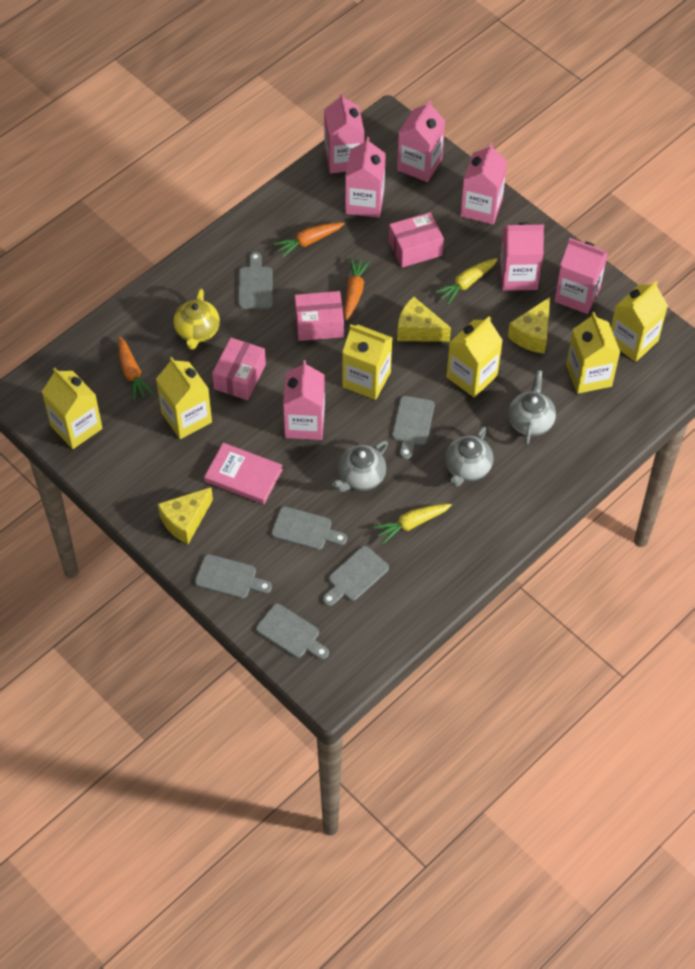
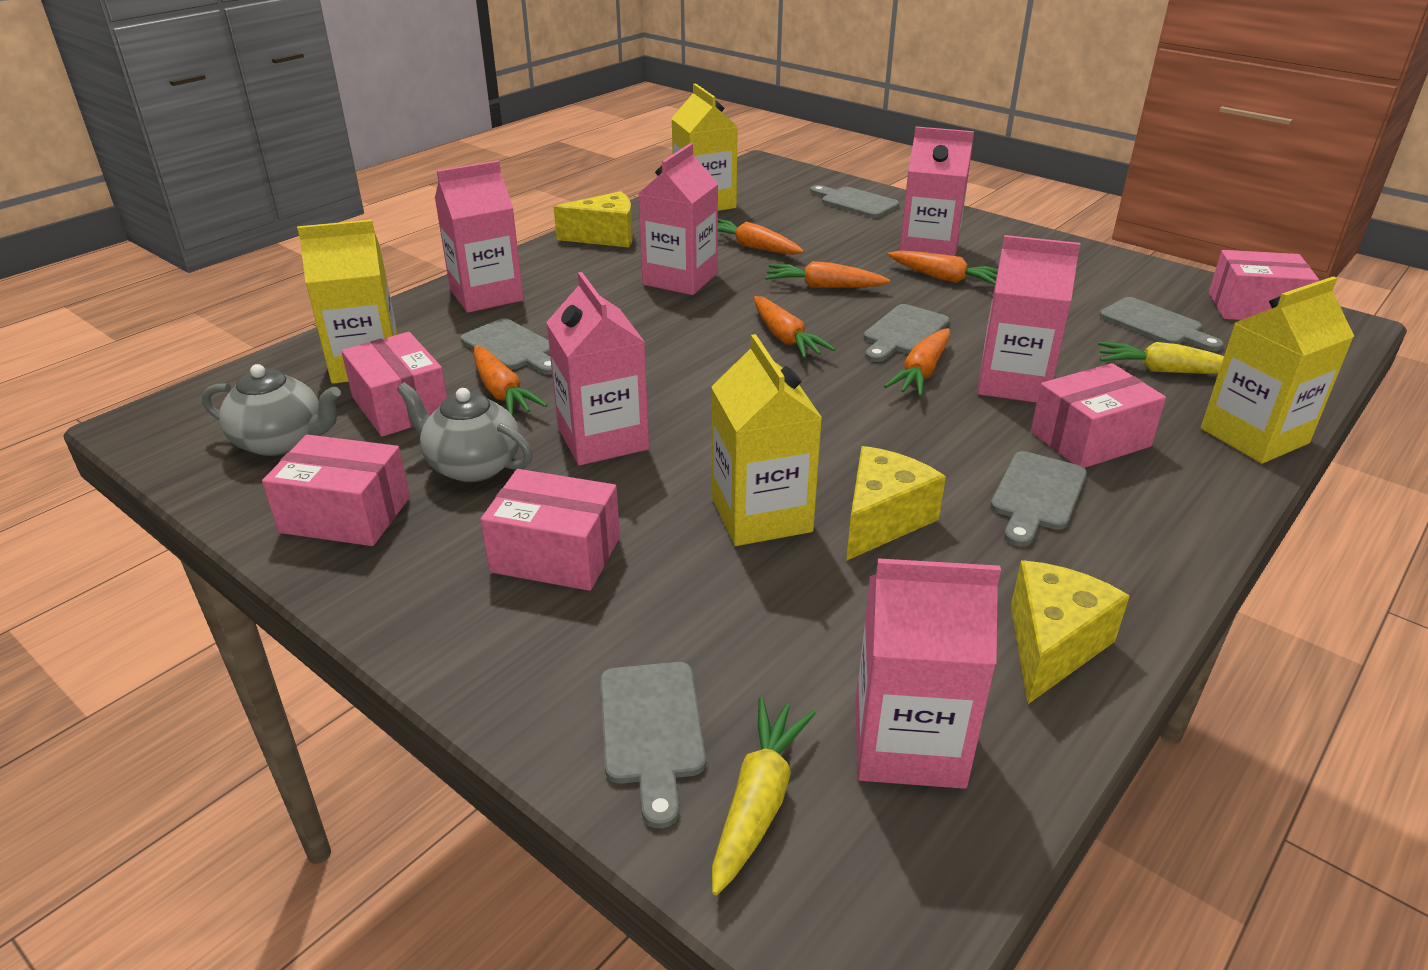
grey teapot: 3 -> 2
orange carrot: 3 -> 6
pink book: 1 -> 0
pink box: 3 -> 5
pink carton: 7 -> 6
yellow carton: 6 -> 4
yellow teapot: 1 -> 0

